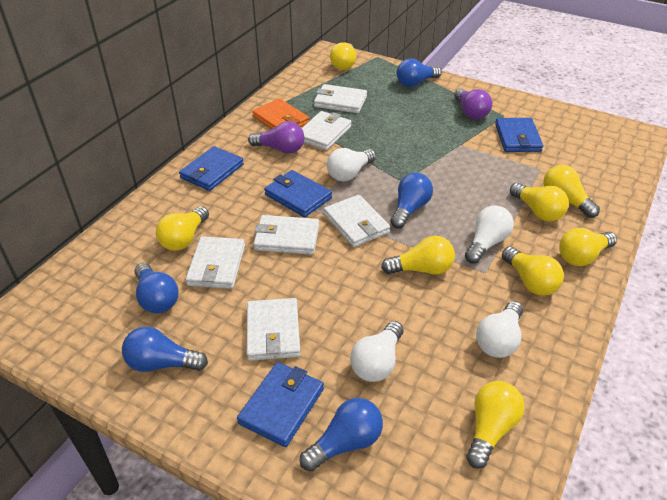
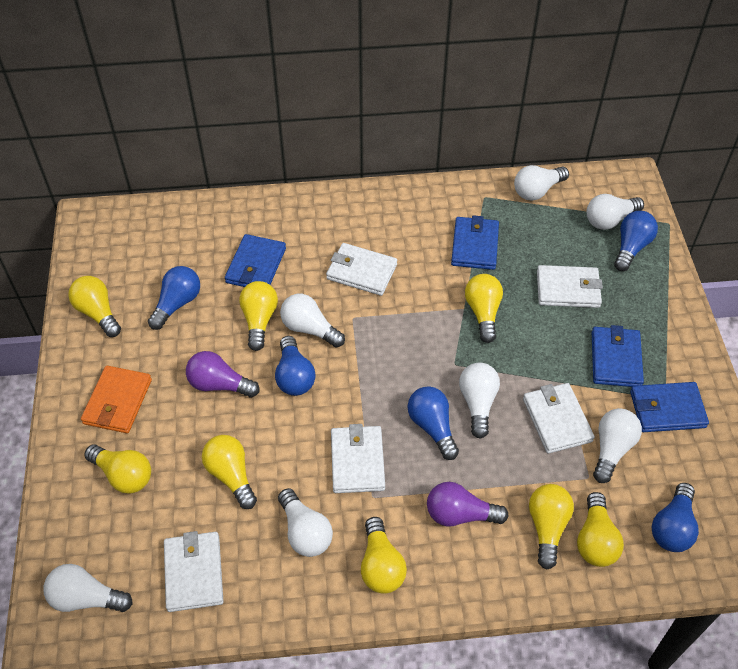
white light bulb: 4 -> 7
white wallet: 6 -> 5

